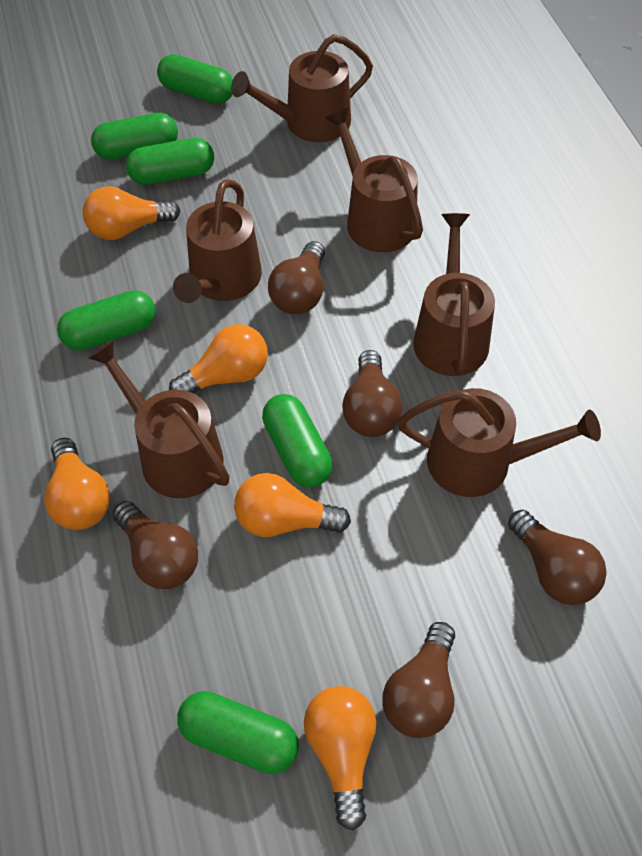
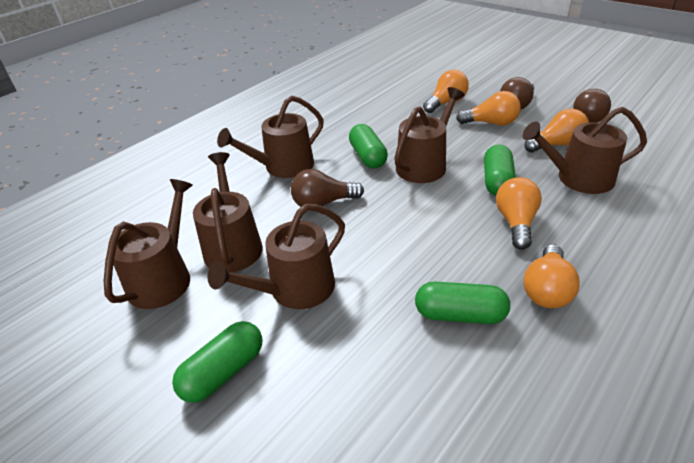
brown light bulb: 5 -> 3
green capsule: 6 -> 4

